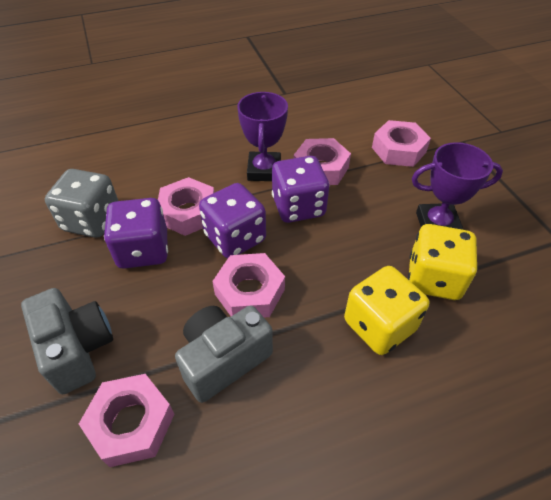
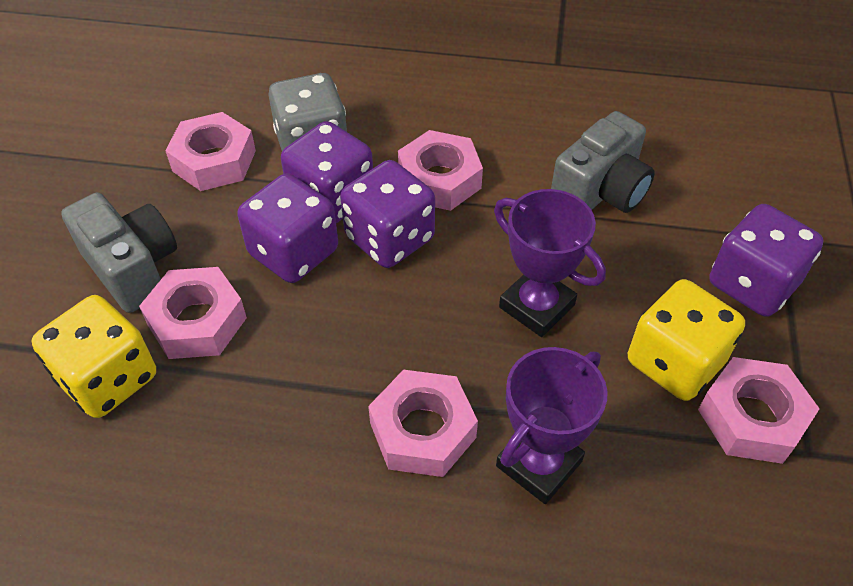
purple dice: 3 -> 4

